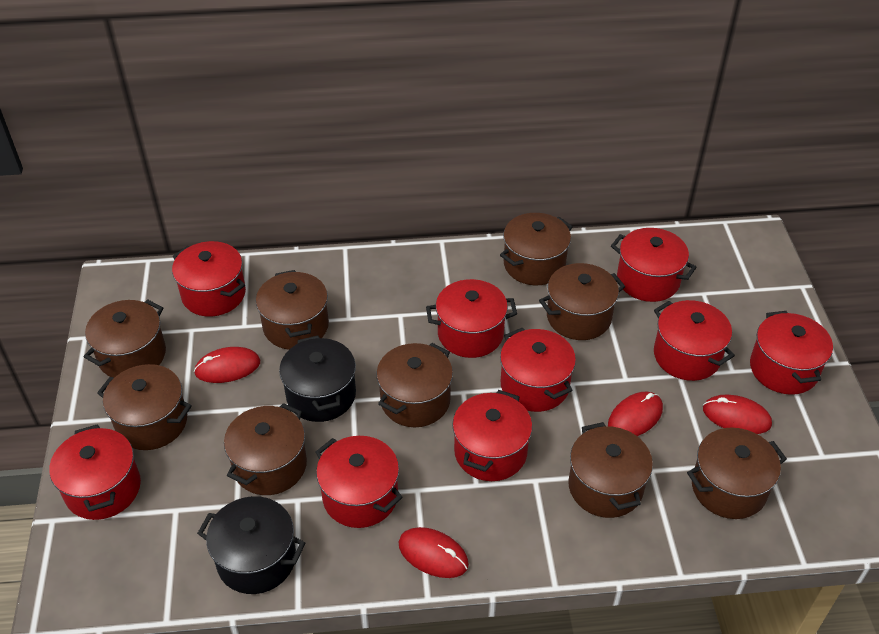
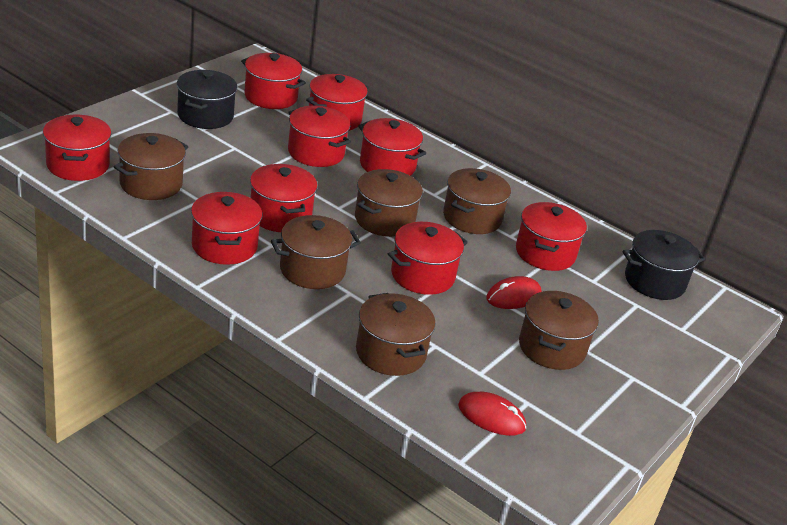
brown pot: 9 -> 6
red mouse: 4 -> 2

